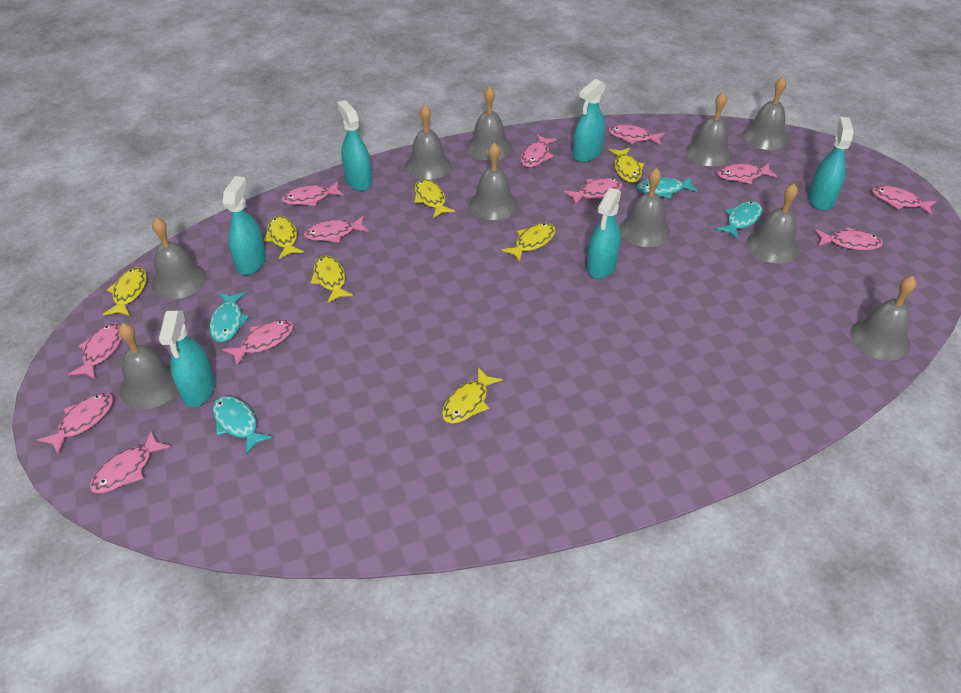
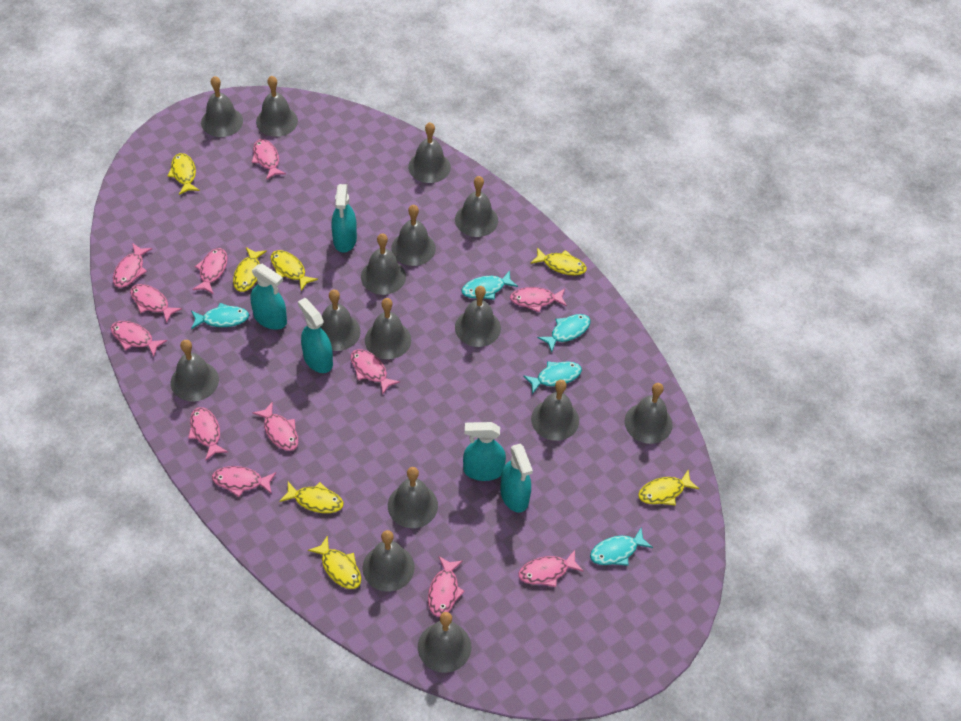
grey bell: 10 -> 15
turquoise fish: 4 -> 5
turquoise spray bottle: 6 -> 5

